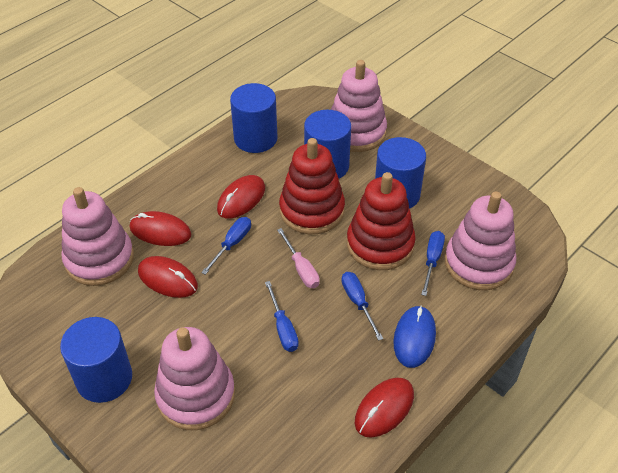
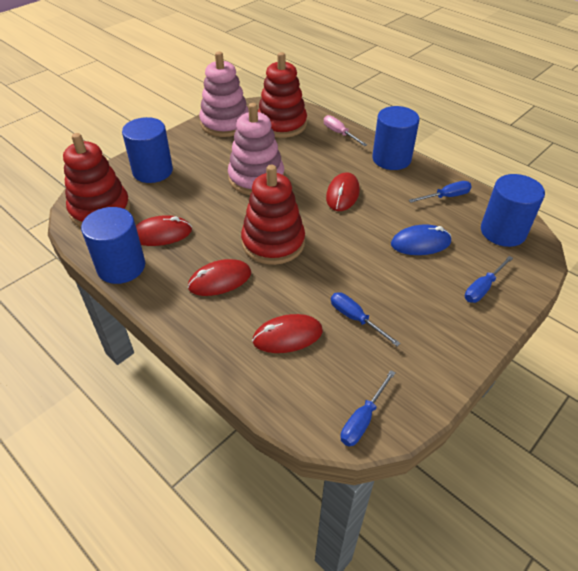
pink stacking toy: 4 -> 2
red stacking toy: 2 -> 3

